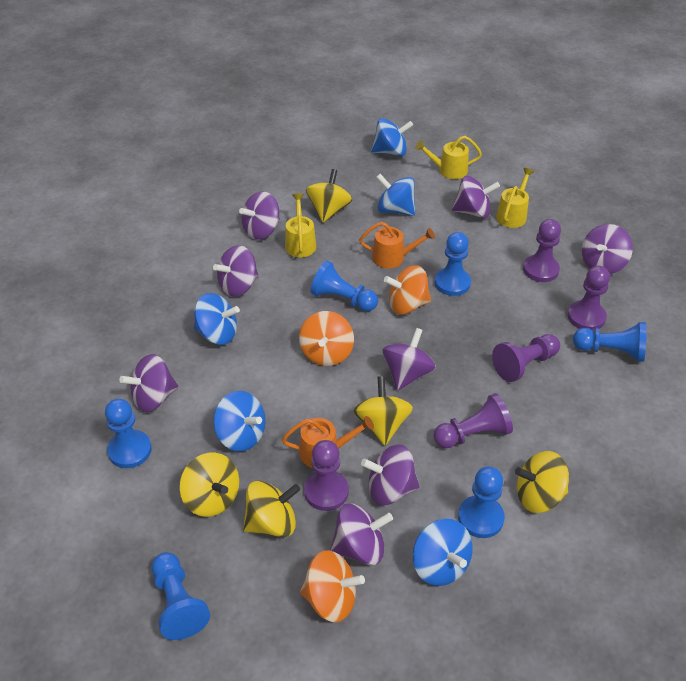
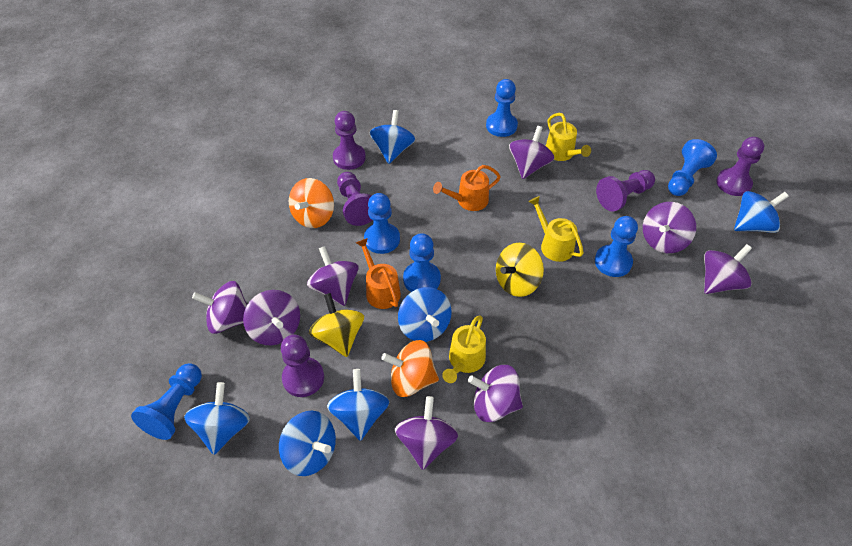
blue spinning top: 5 -> 6
orange spinning top: 3 -> 2
yellow spinning top: 5 -> 2

